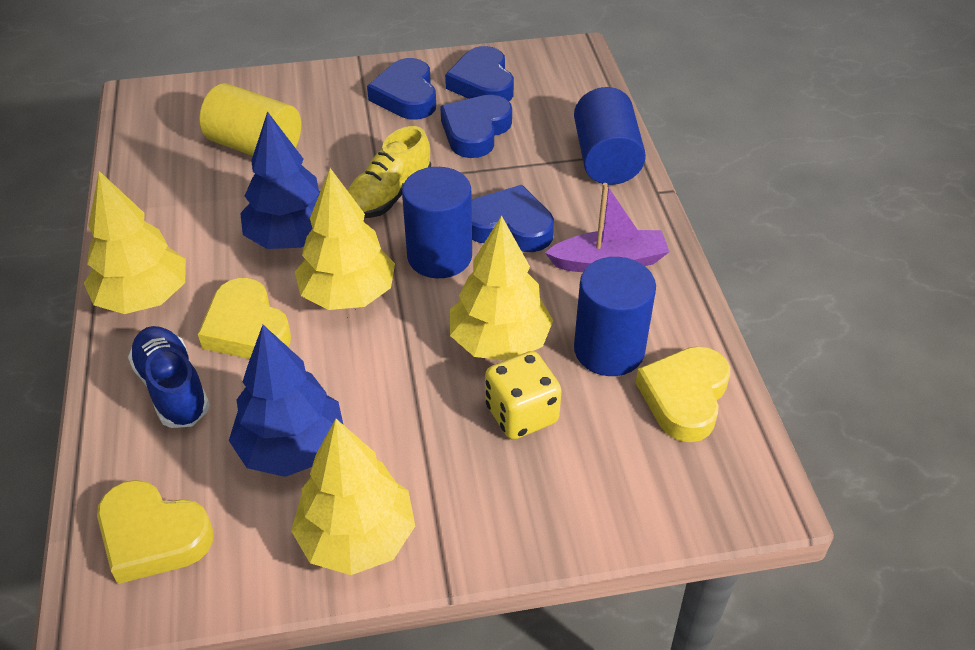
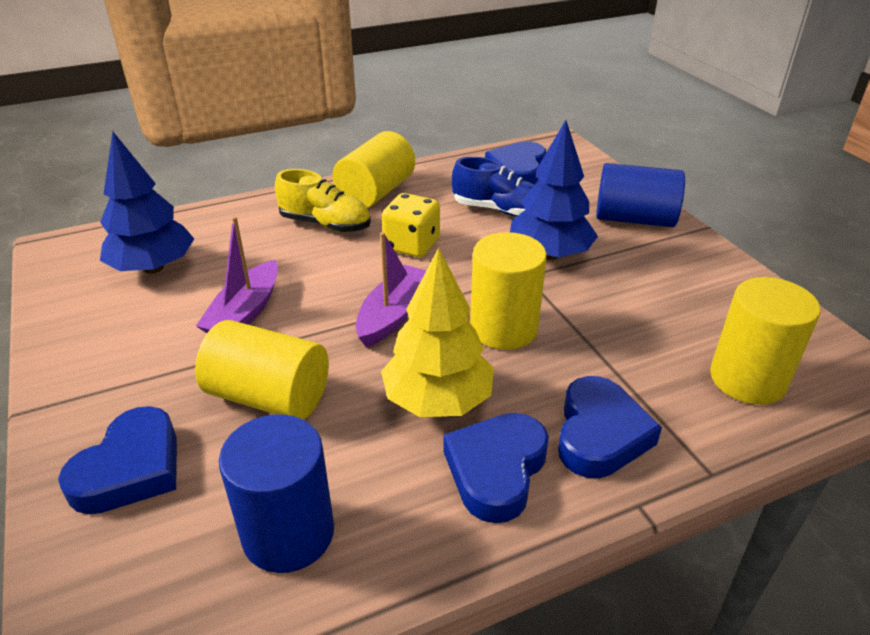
blue cylinder: 3 -> 2
purple boat: 1 -> 2
yellow cylinder: 1 -> 4
yellow heart: 3 -> 0
yellow tree: 4 -> 1

